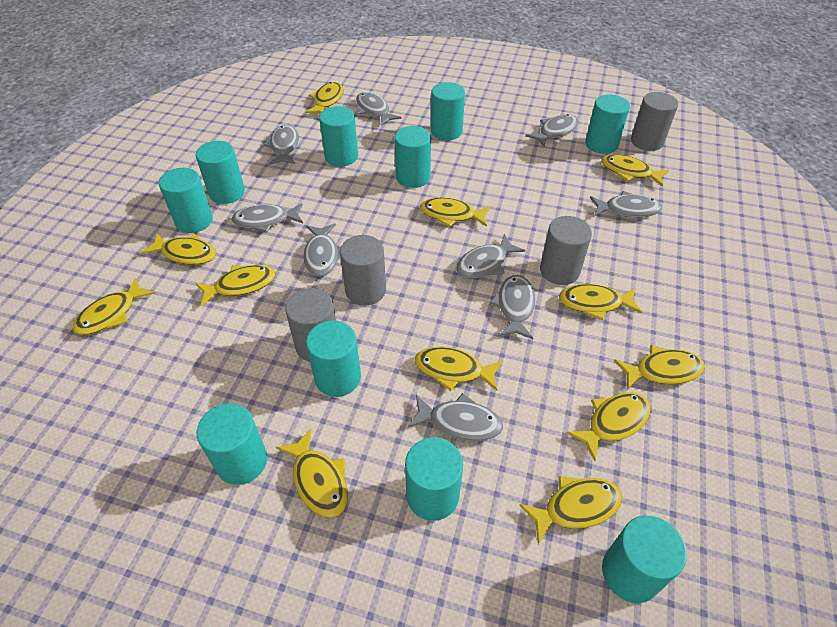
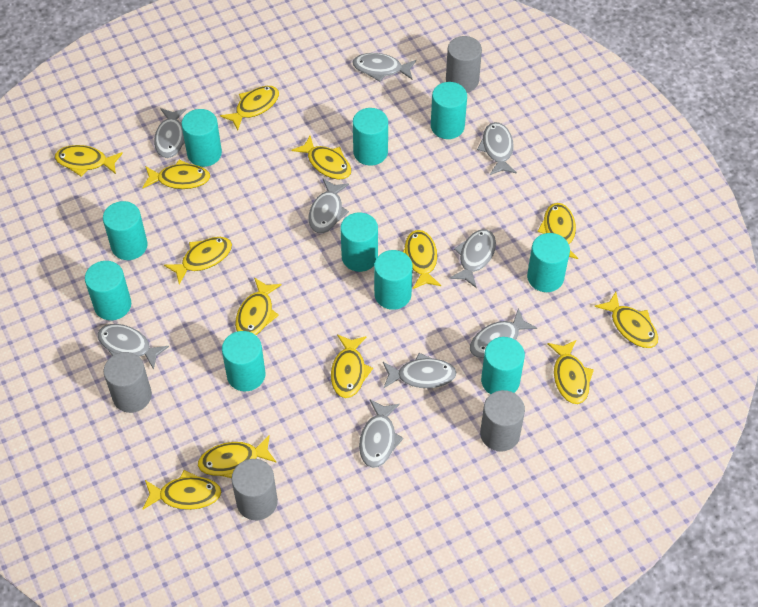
yellow fish: 12 -> 13

